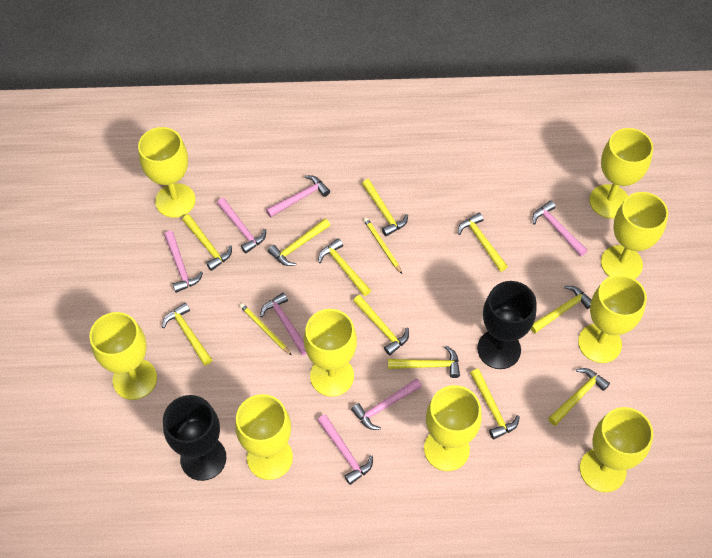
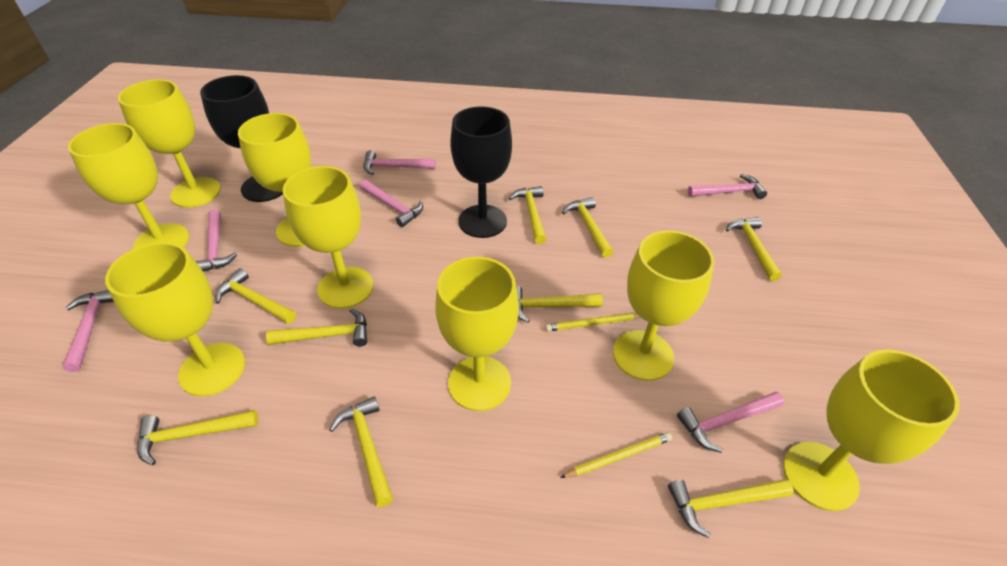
pink hammer: 7 -> 6
yellow goblet: 9 -> 8
yellow hammer: 11 -> 9

